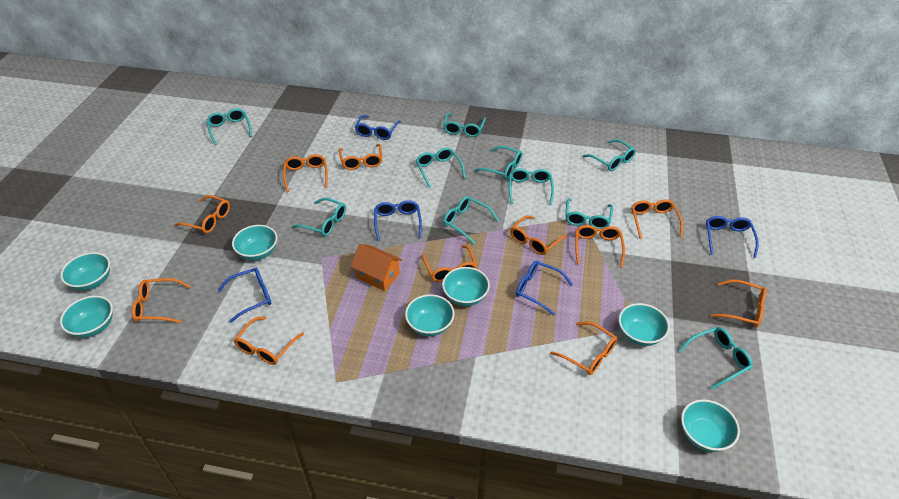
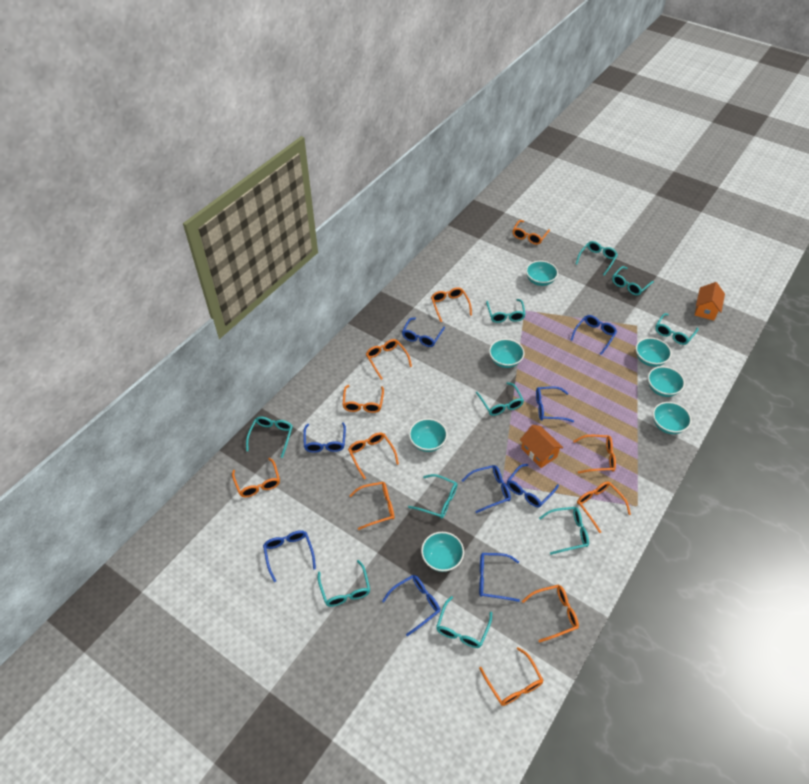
blue glasses: 5 -> 9
orange house: 1 -> 2

